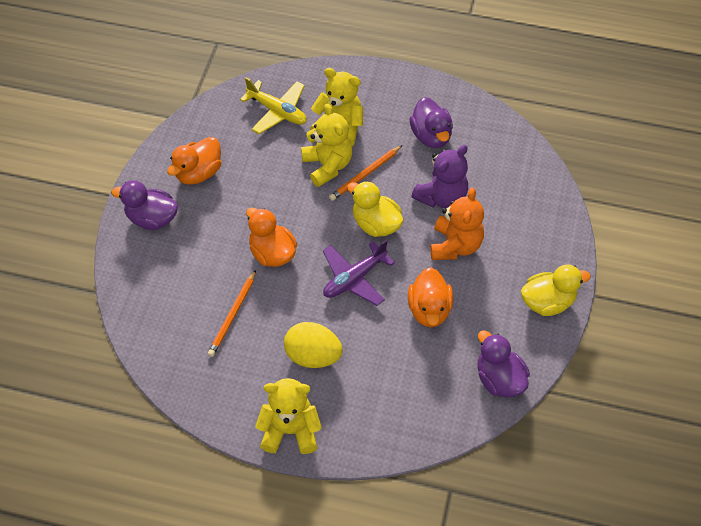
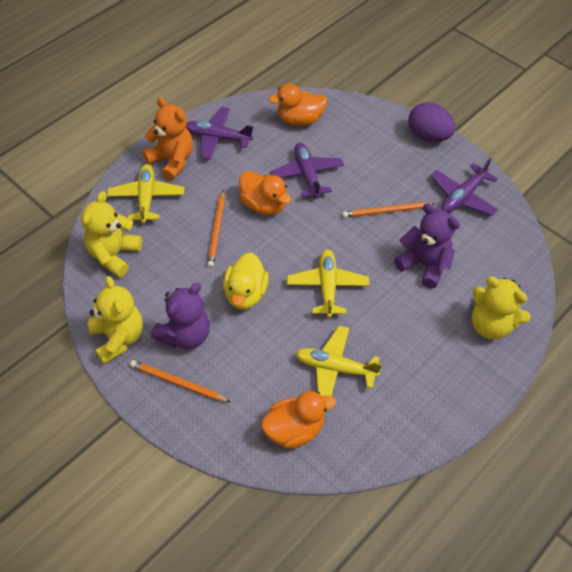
orange pencil: 2 -> 3
purple duck: 3 -> 0
purple egg: 0 -> 1
purple plane: 1 -> 3
purple teddy bear: 1 -> 2
yellow duck: 2 -> 1
yellow egg: 1 -> 0
yellow plane: 1 -> 3

